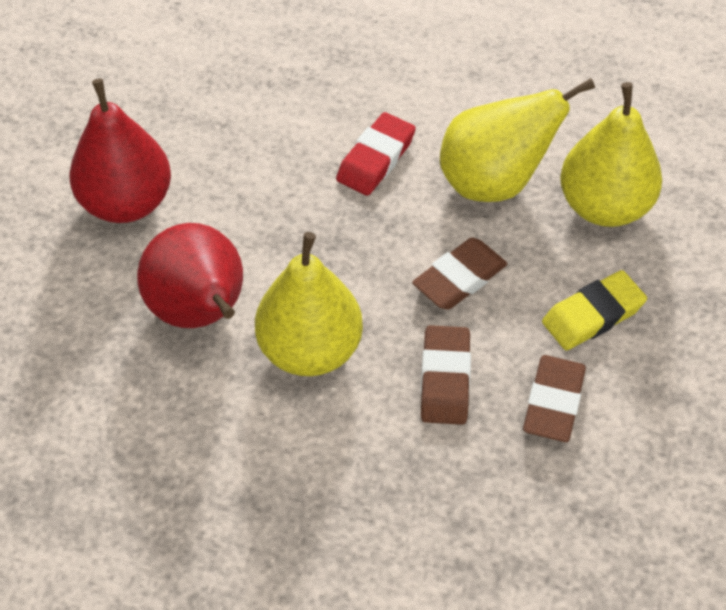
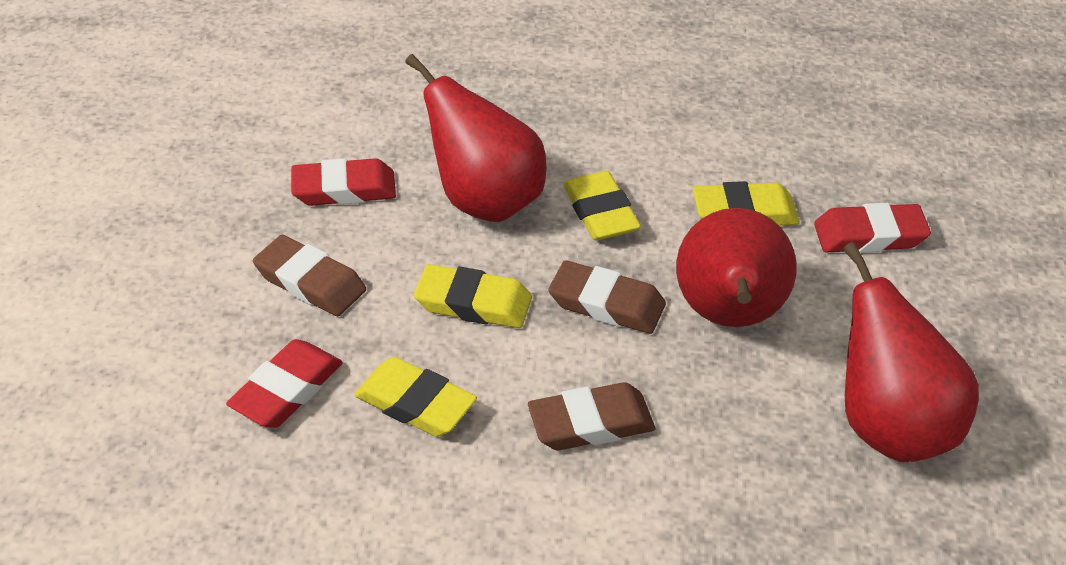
red eraser: 1 -> 3
red pear: 2 -> 3
yellow eraser: 1 -> 4
yellow pear: 3 -> 0

